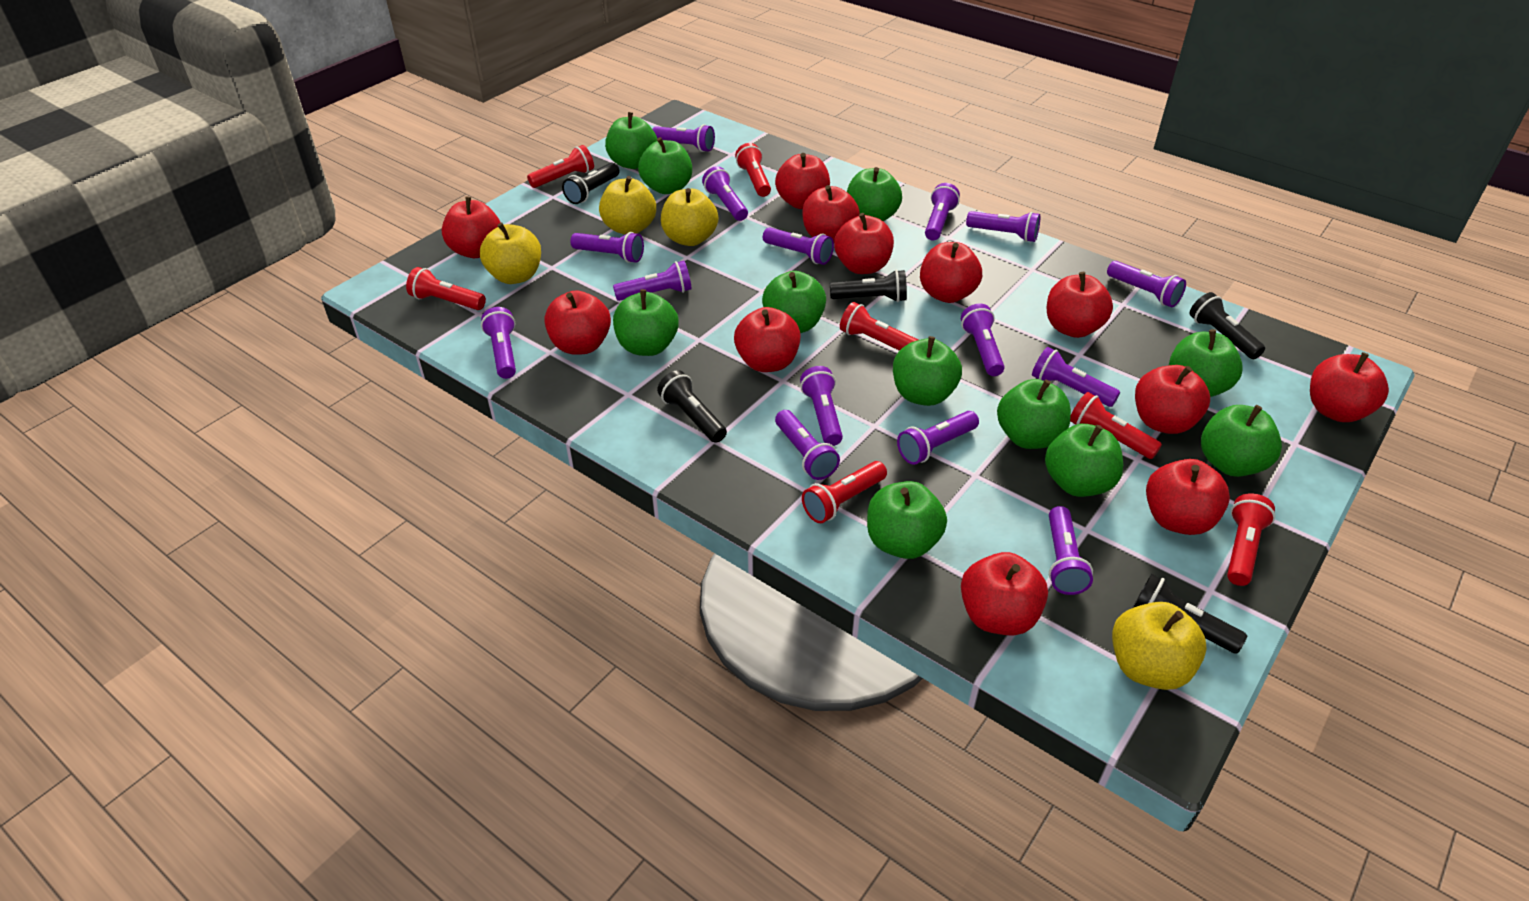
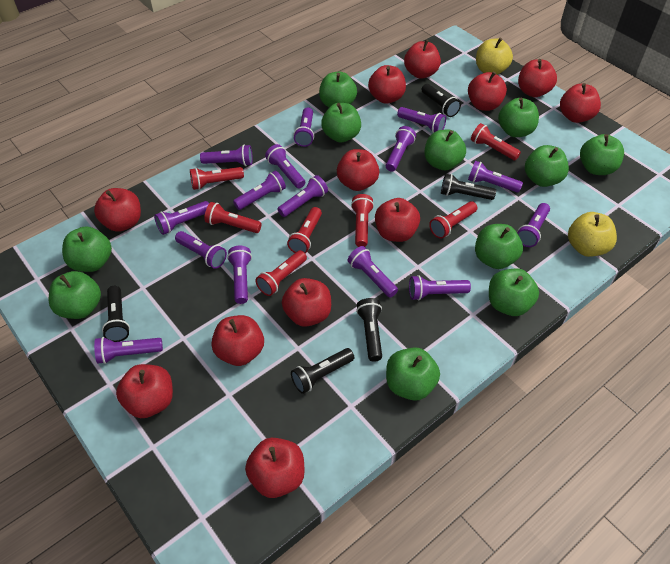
yellow apple: 4 -> 2

